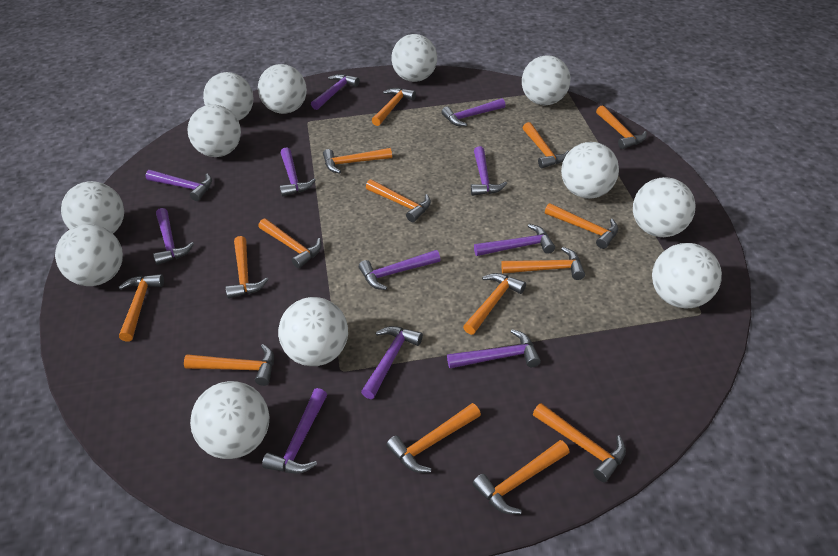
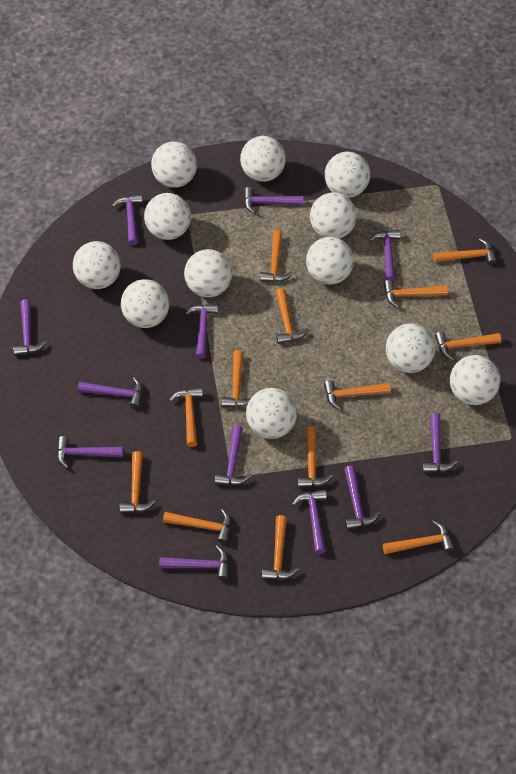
orange hammer: 15 -> 13
purple hammer: 11 -> 12

